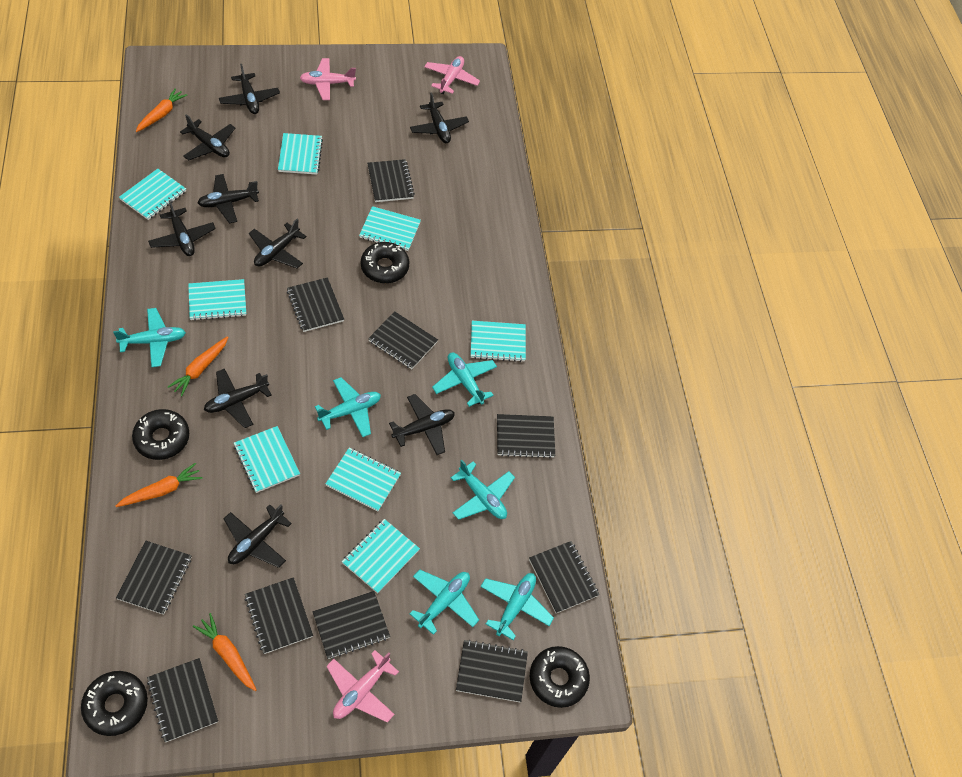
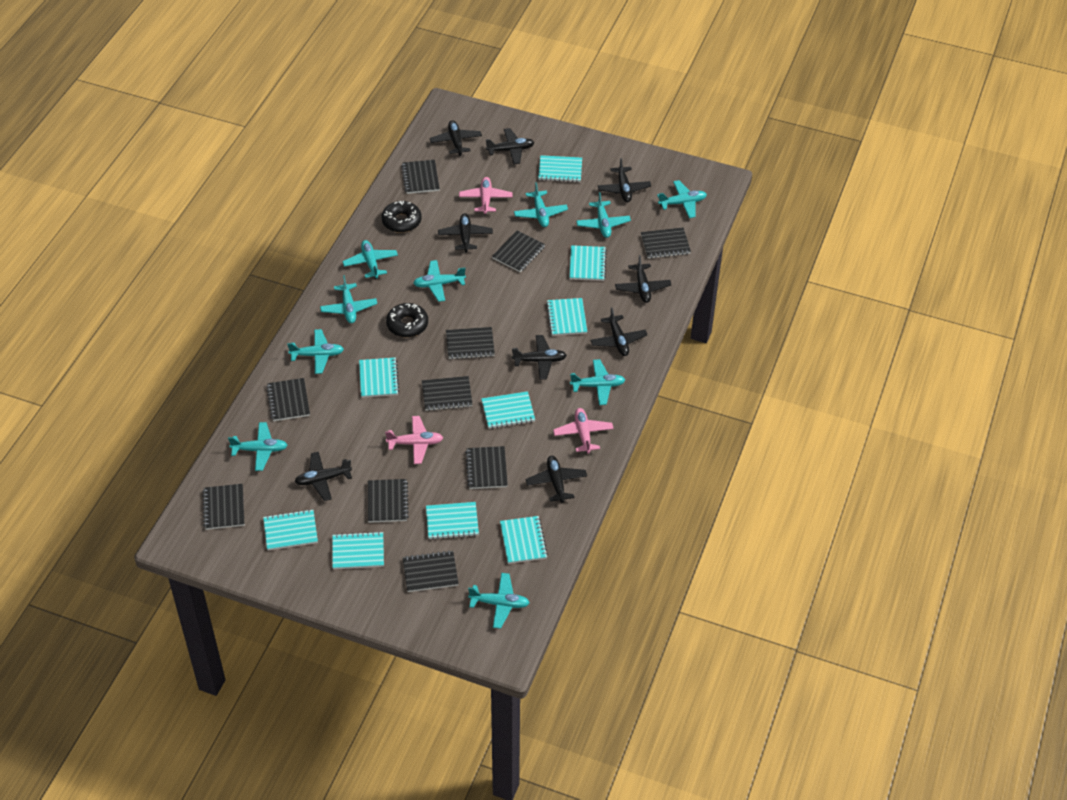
black donut: 4 -> 2
orange carrot: 4 -> 0
turquoise notebook: 8 -> 9
turquoise plane: 6 -> 10

